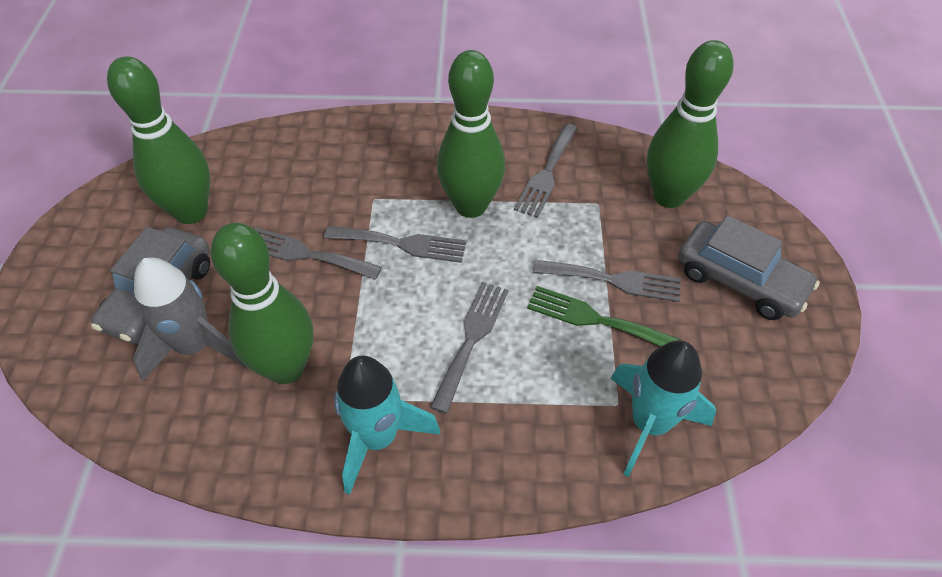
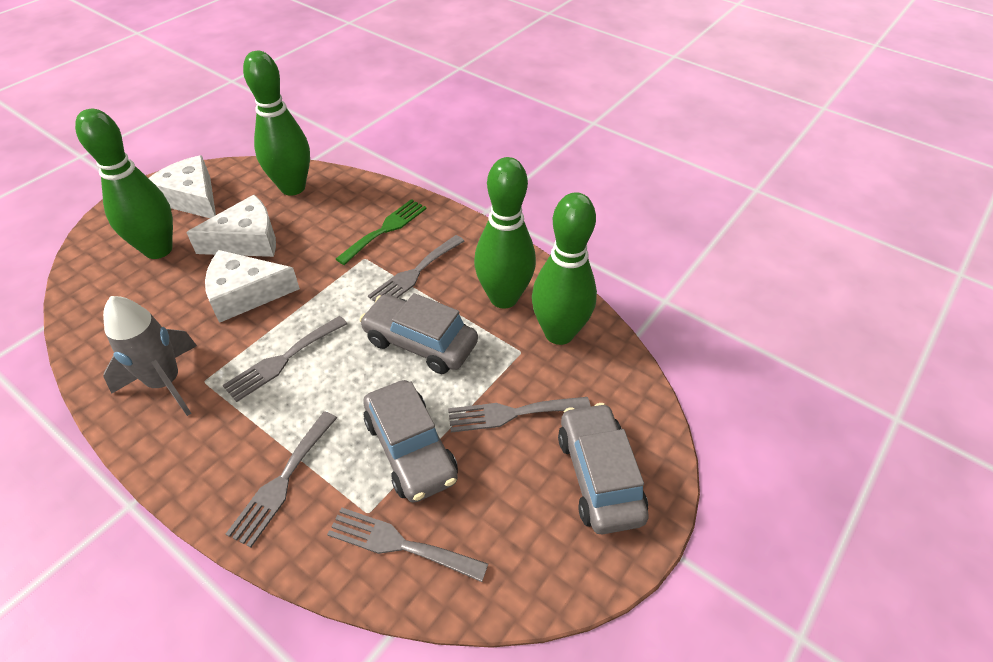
grey car: 2 -> 3
turquoise rocket: 2 -> 0
white cheese: 0 -> 3

